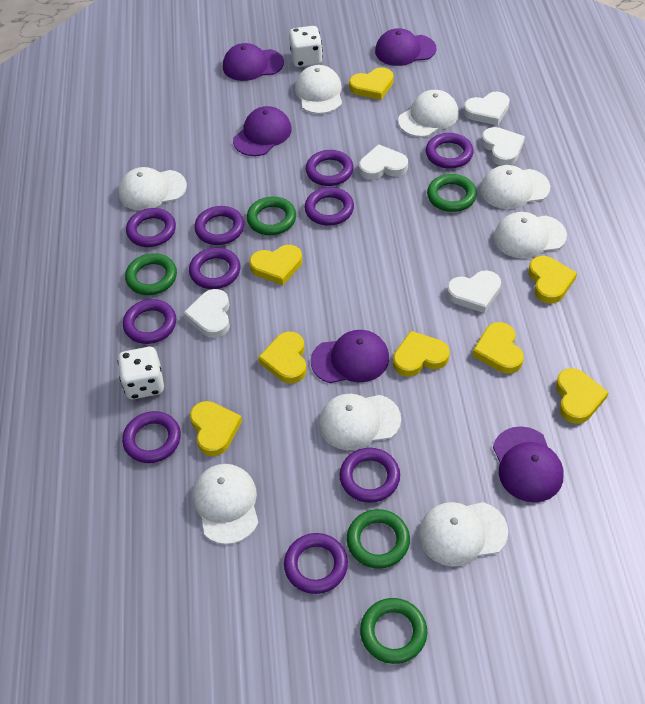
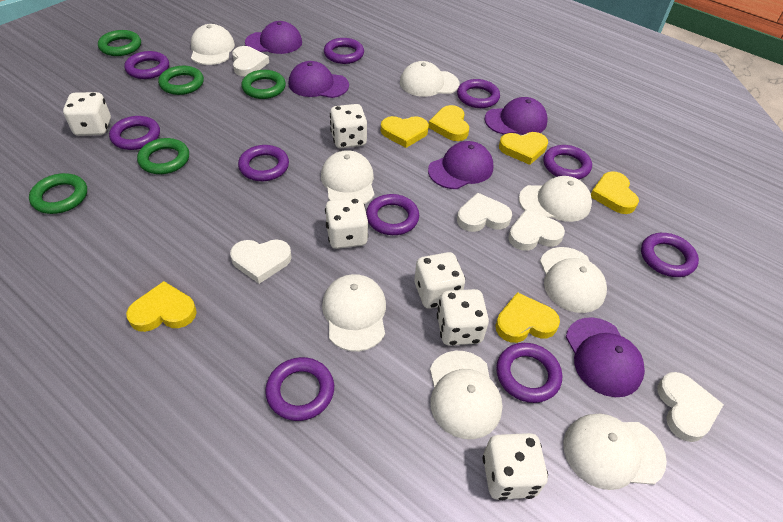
white dice: 2 -> 6
yellow heart: 8 -> 6

